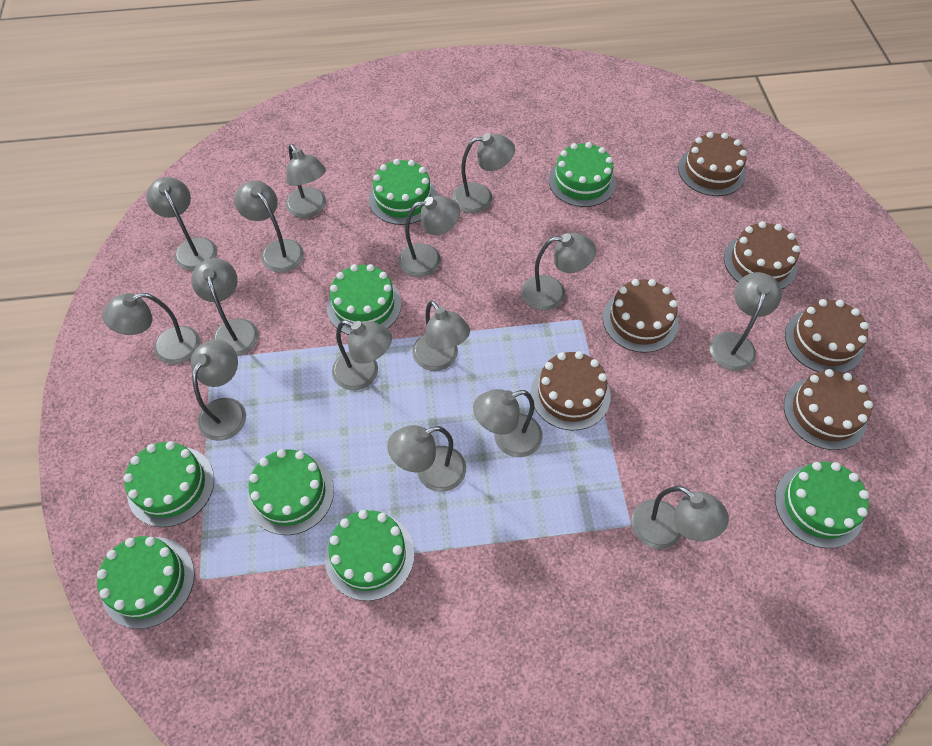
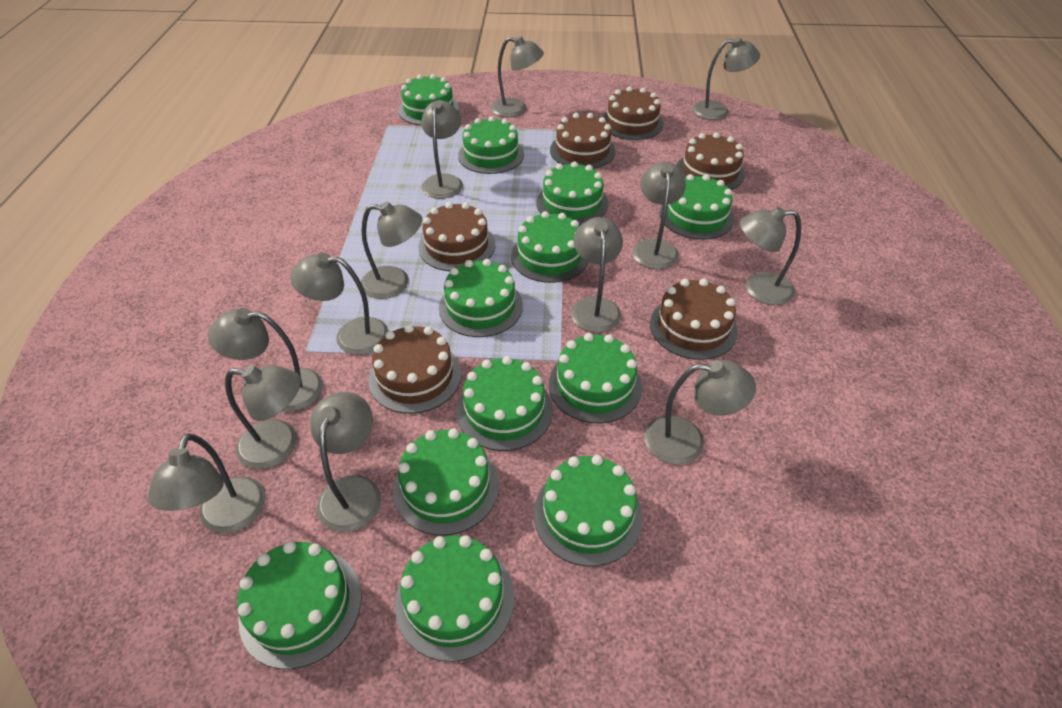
green cake: 8 -> 12
grey lamp: 15 -> 13

